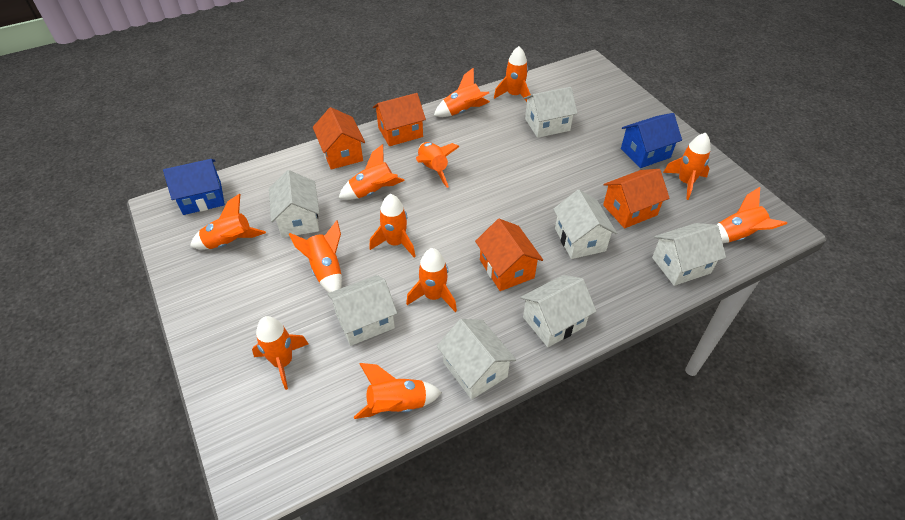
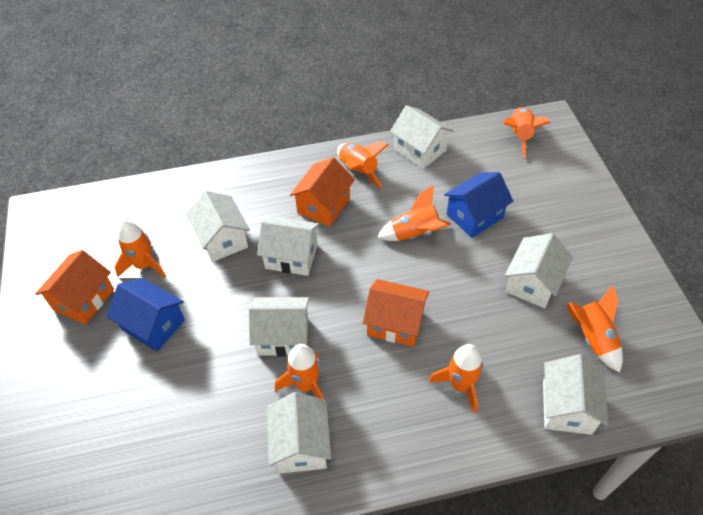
orange house: 4 -> 3
orange rocket: 12 -> 7

